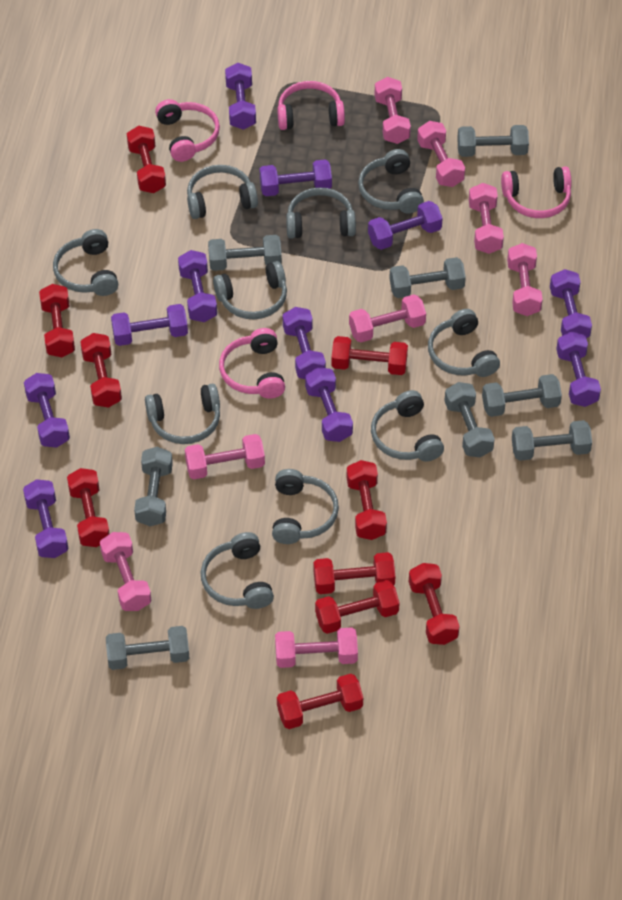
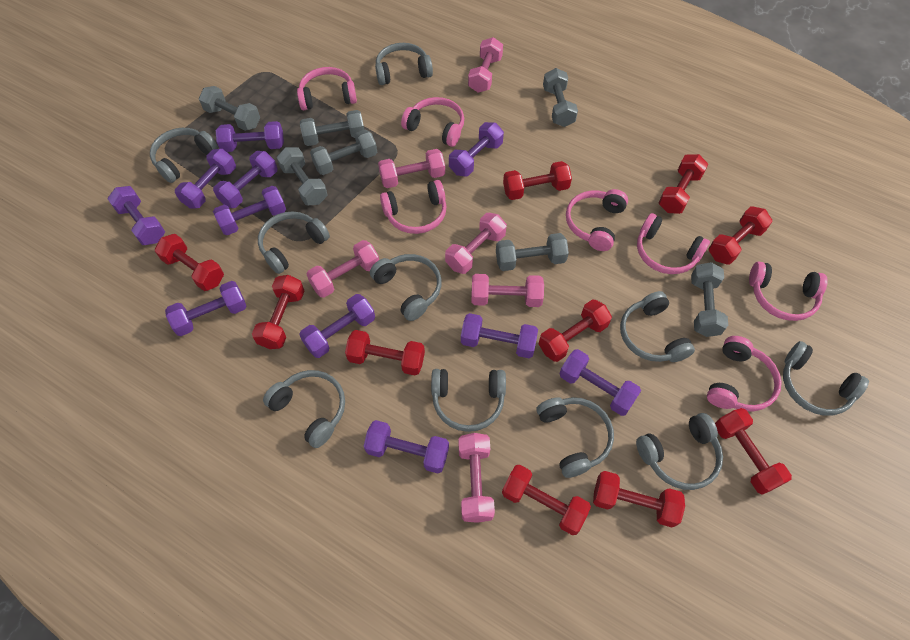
grey dumbbell: 8 -> 7
pink dumbbell: 8 -> 6
pink headphones: 4 -> 7

